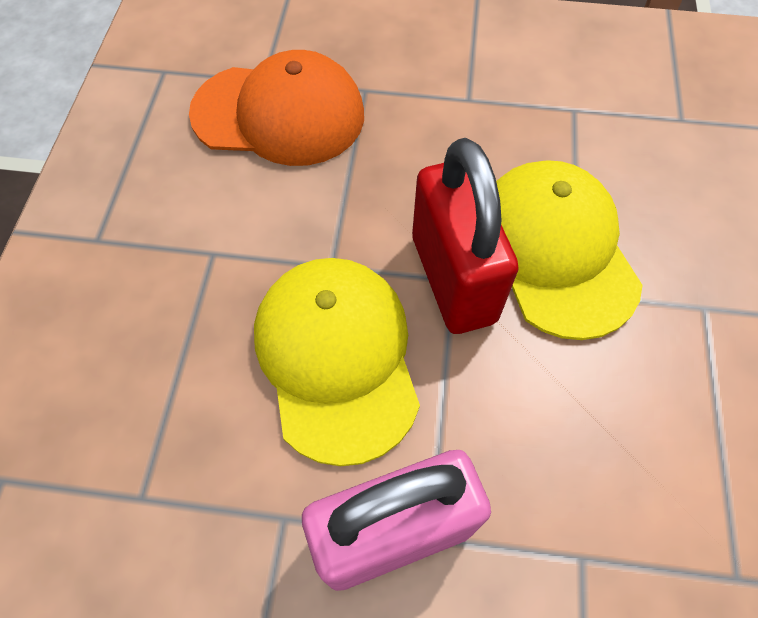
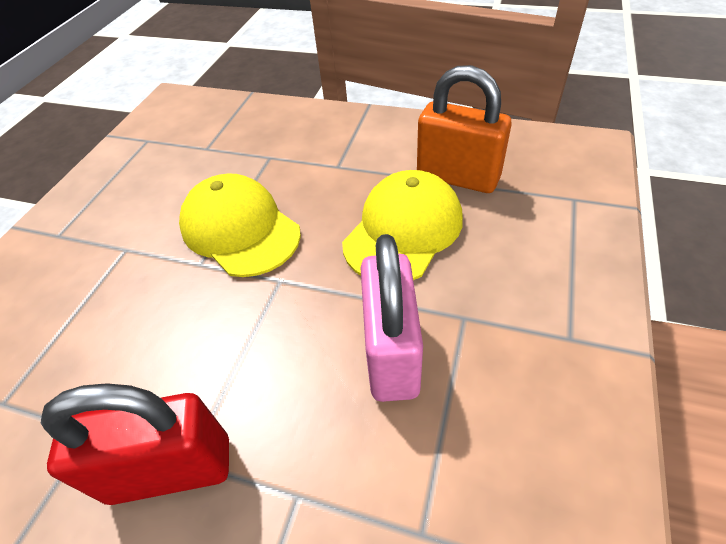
orange cap: 1 -> 0
orange padlock: 0 -> 1

